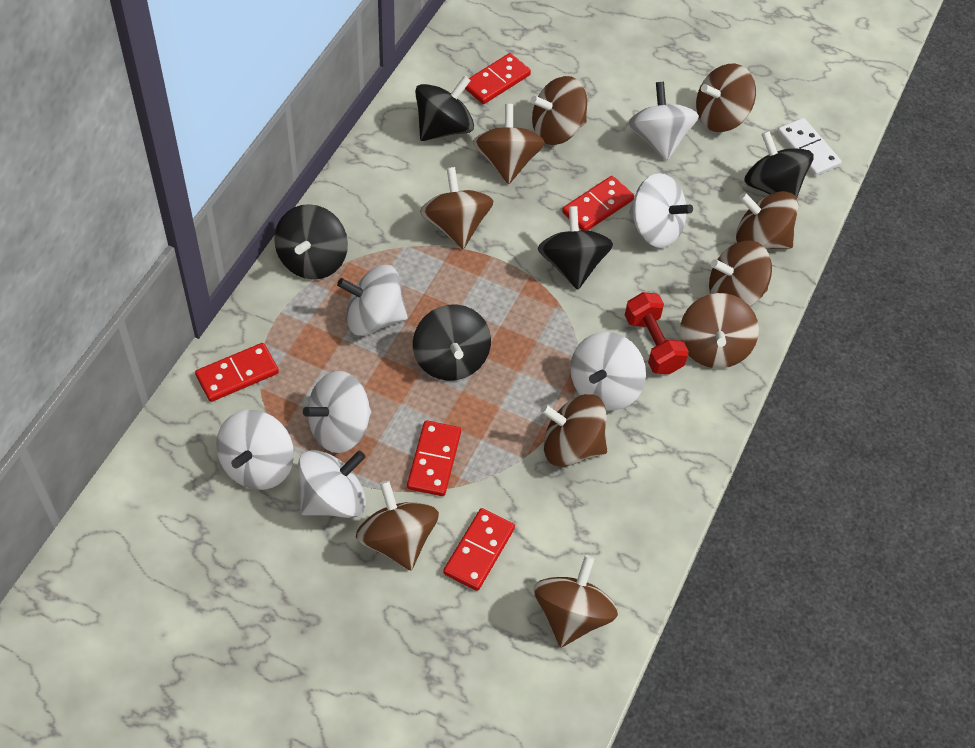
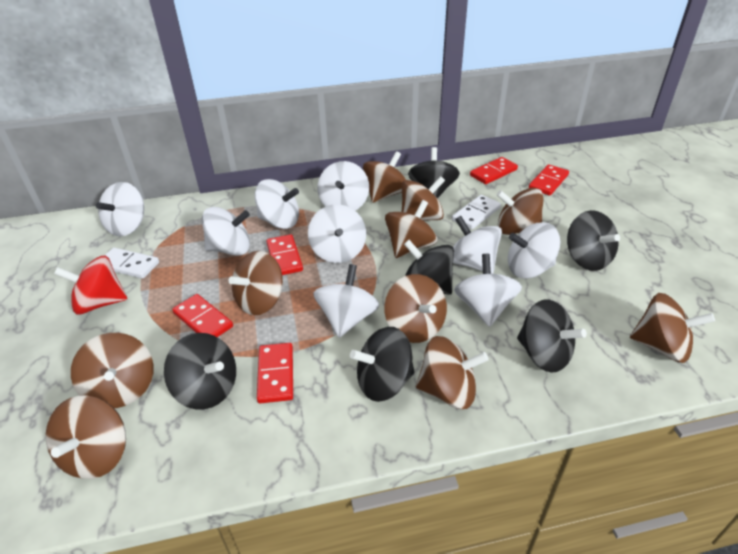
black spinning top: 5 -> 6
red dumbbell: 1 -> 0
red spinning top: 0 -> 1
white domino: 1 -> 2
white spinning top: 7 -> 9

